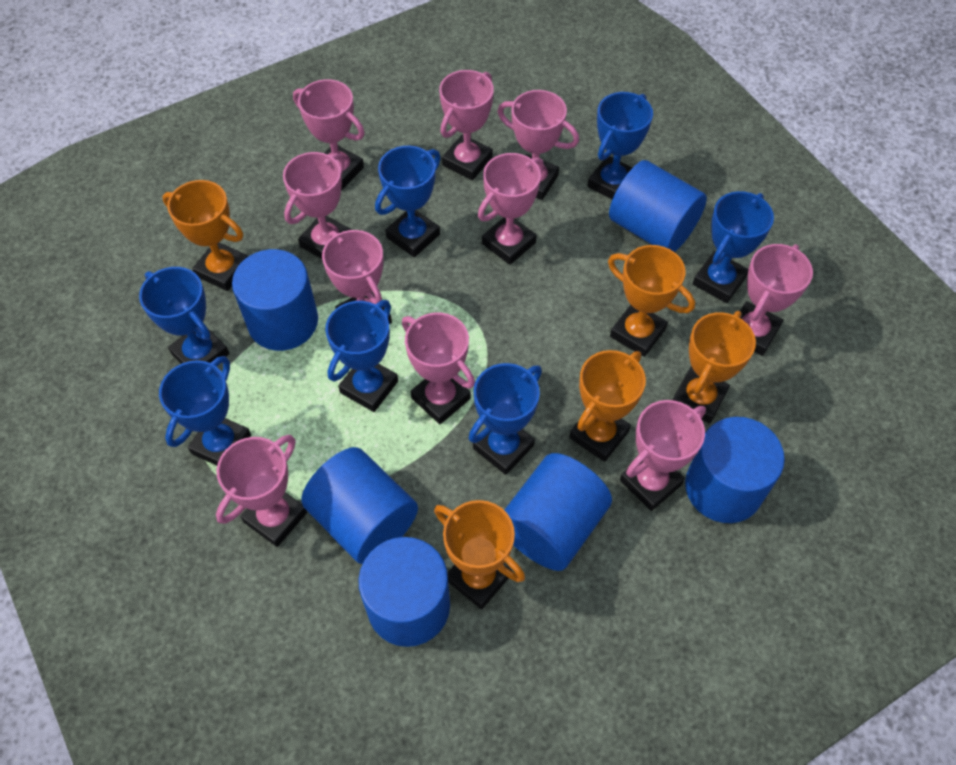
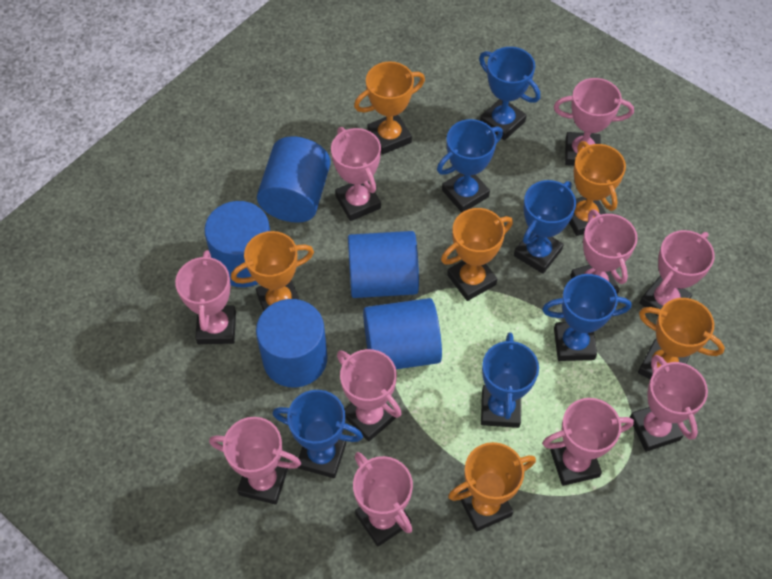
blue cylinder: 6 -> 5
blue trophy: 7 -> 6
orange trophy: 5 -> 6

